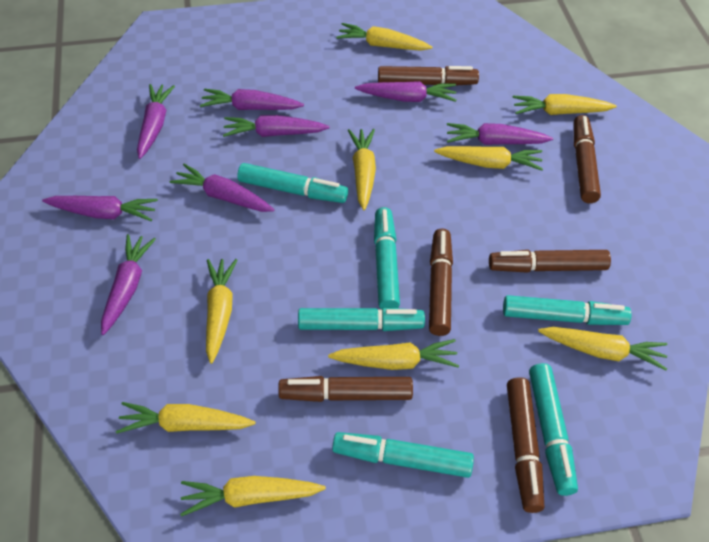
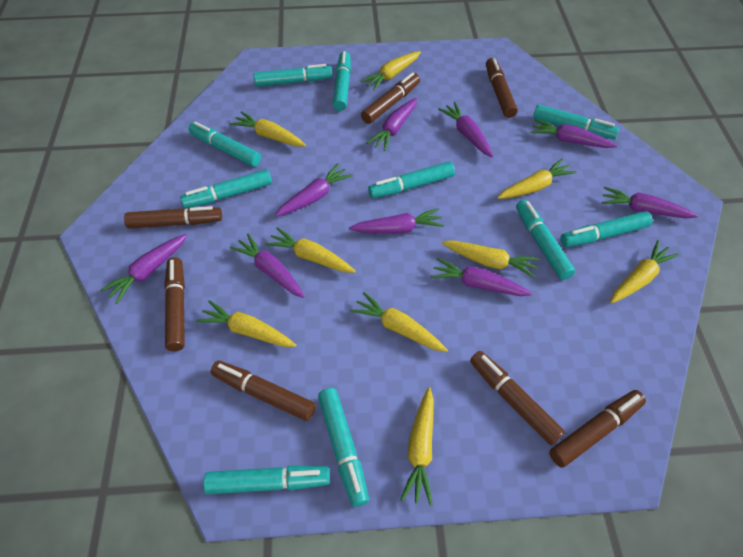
brown marker: 6 -> 7
purple carrot: 8 -> 9
turquoise marker: 6 -> 10

